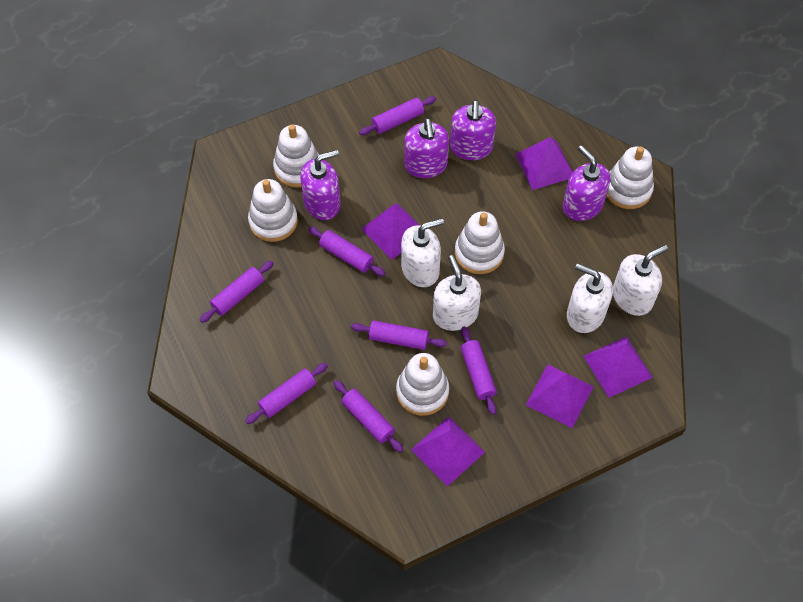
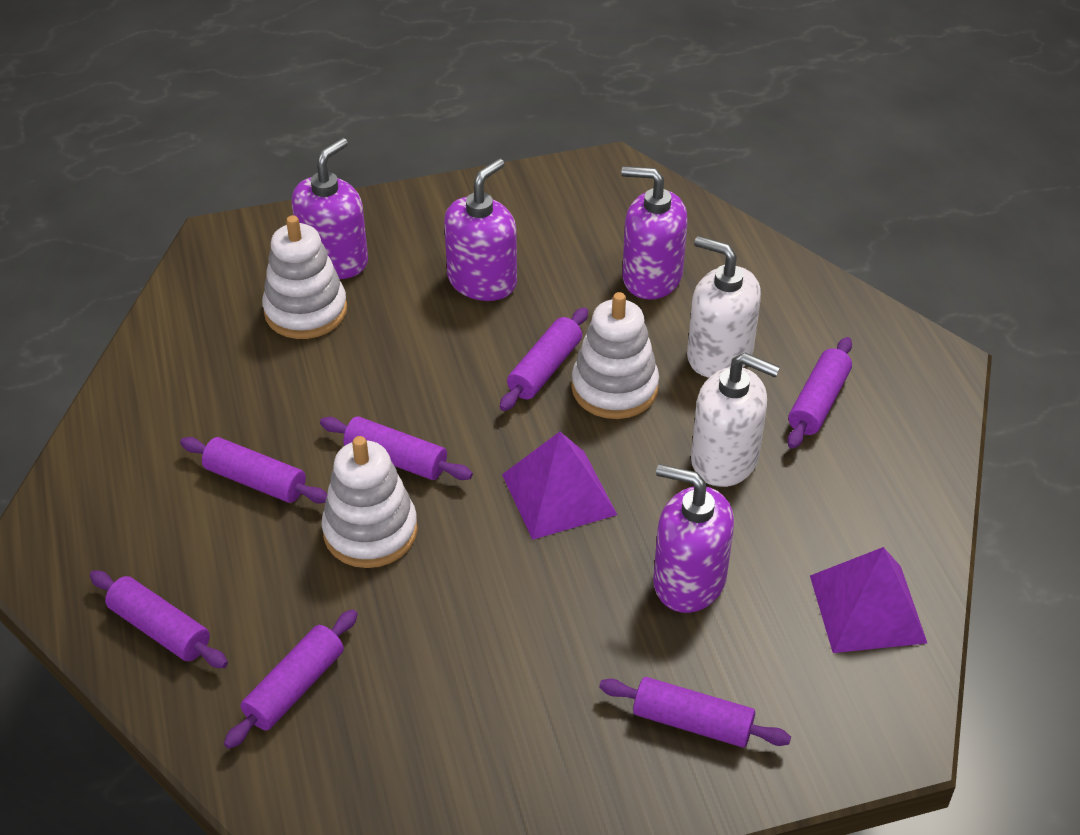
purple pyramid: 5 -> 2
white soap dispenser: 4 -> 2
white stacking toy: 5 -> 3

